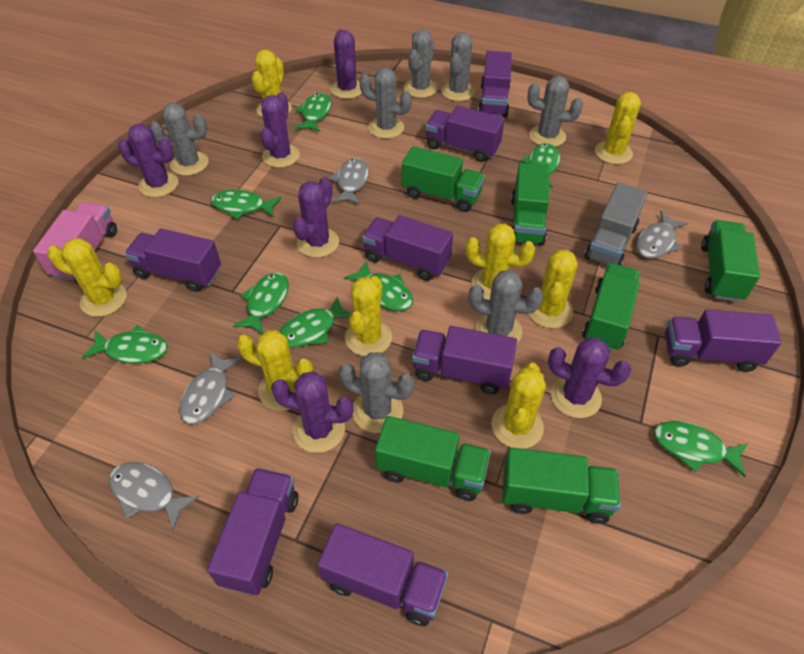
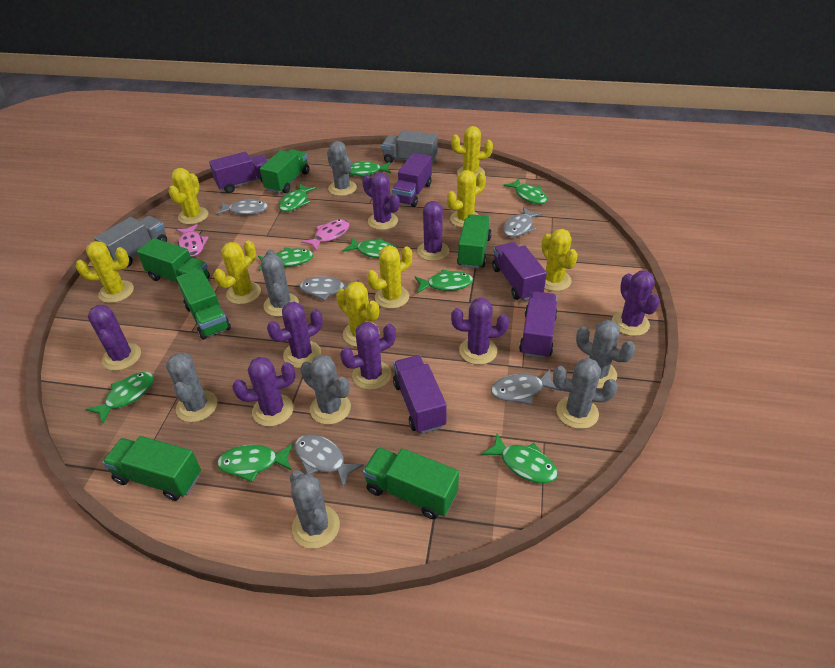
green fish: 8 -> 9
grey fish: 4 -> 5
grey truck: 1 -> 2
pink fish: 0 -> 2
pink truck: 1 -> 0
purple cactus: 6 -> 8
purple truck: 8 -> 5

